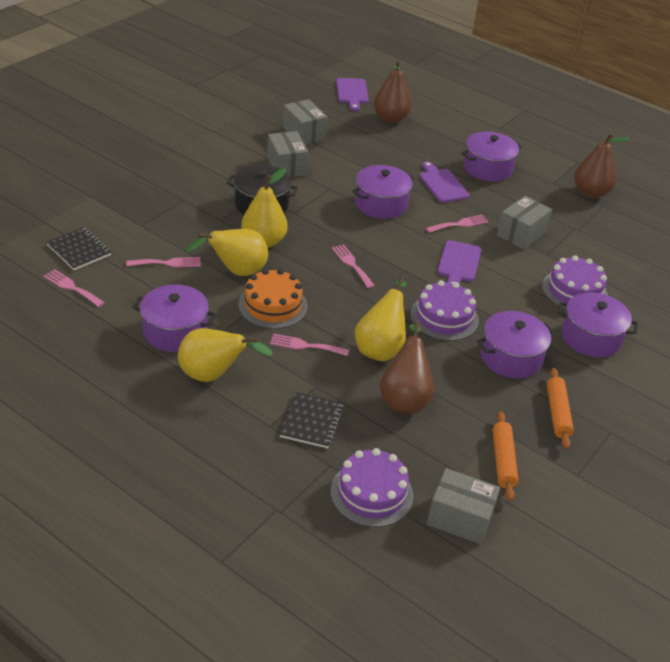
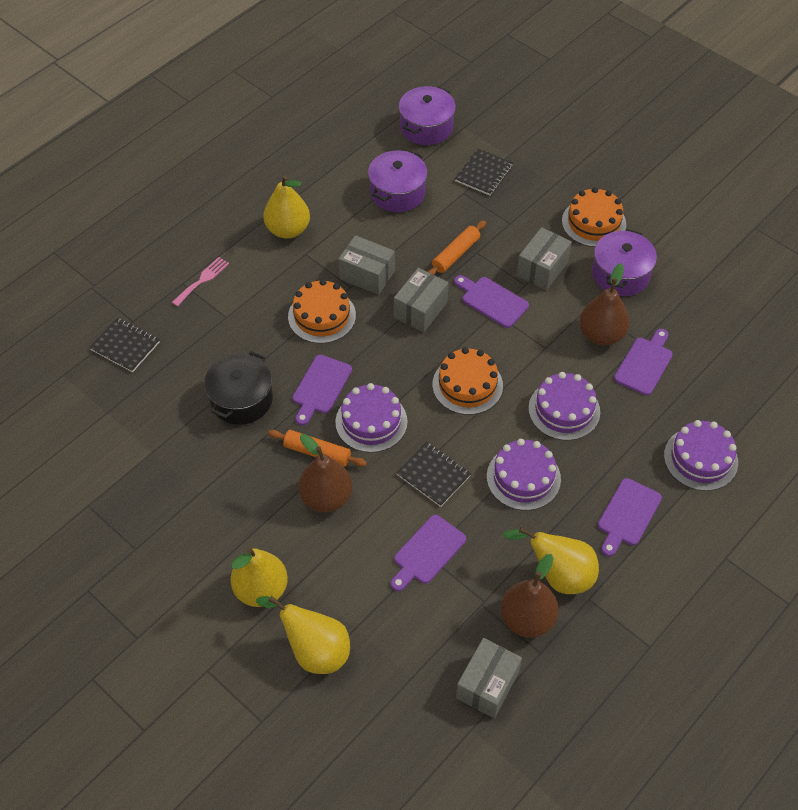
black notebook: 2 -> 3
orange cake: 1 -> 3
pink fork: 5 -> 1
purple cake: 3 -> 4
purple cutting board: 3 -> 5
purple pot: 5 -> 3

